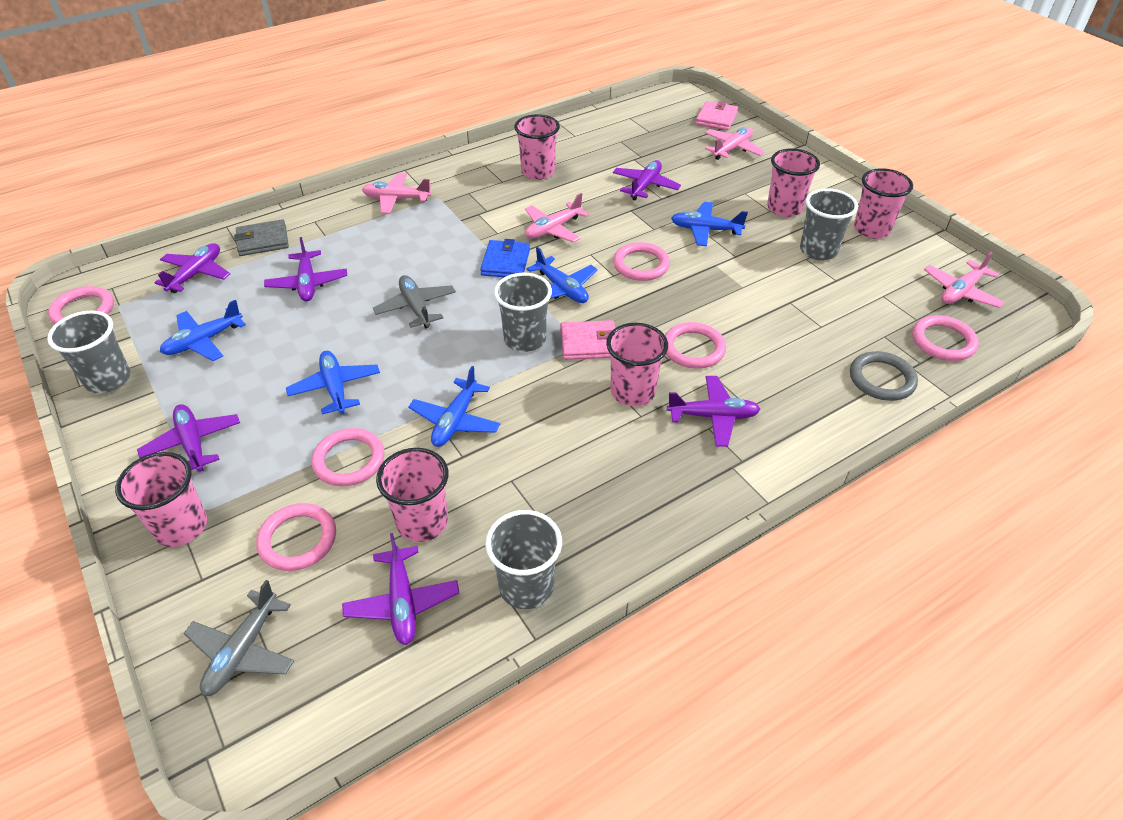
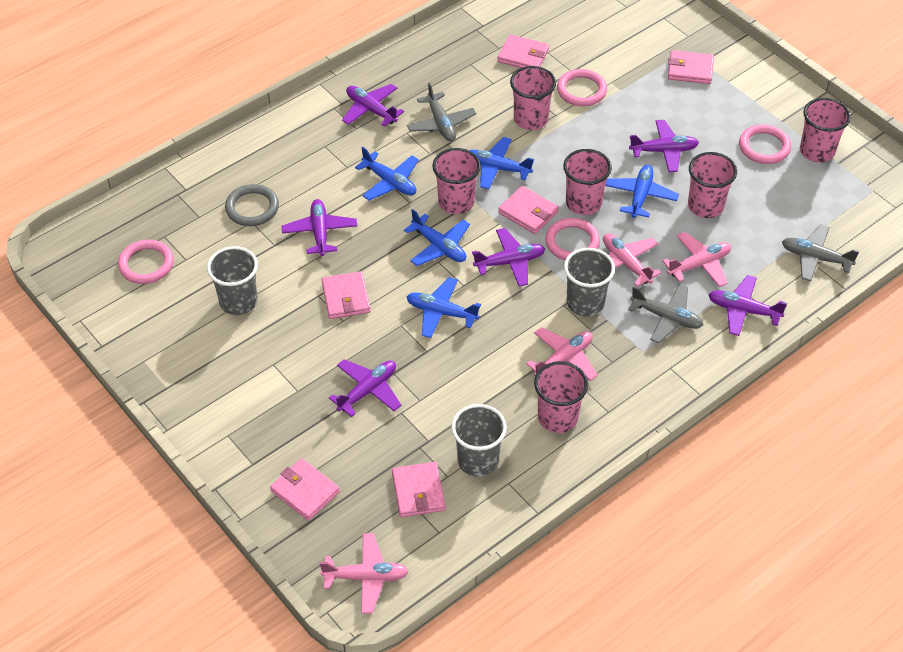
blue wallet: 1 -> 0
grey cup: 4 -> 3
grey plane: 2 -> 3
grey wallet: 1 -> 0
pink ring: 6 -> 4
pink wallet: 2 -> 6

